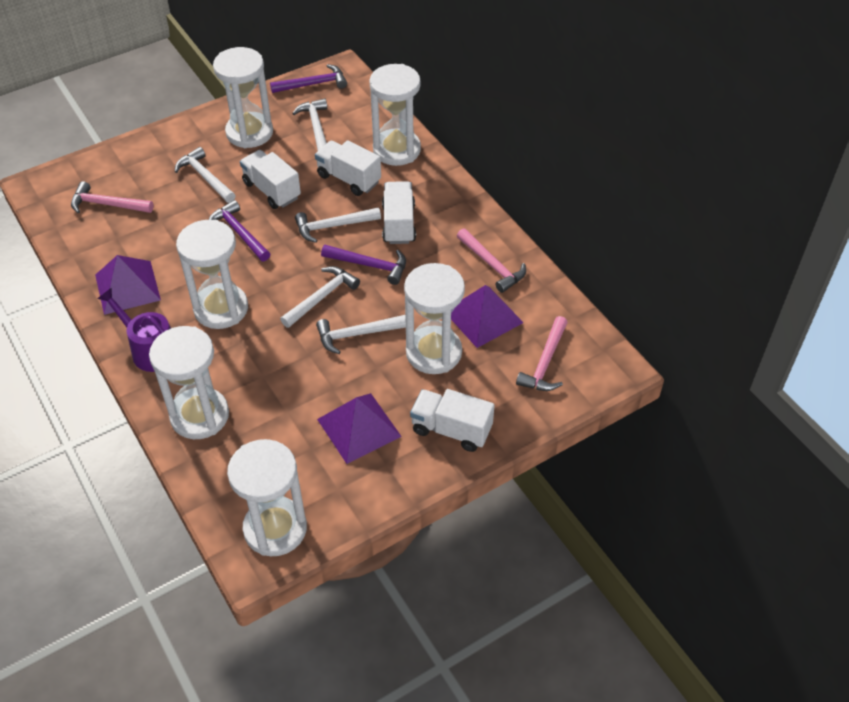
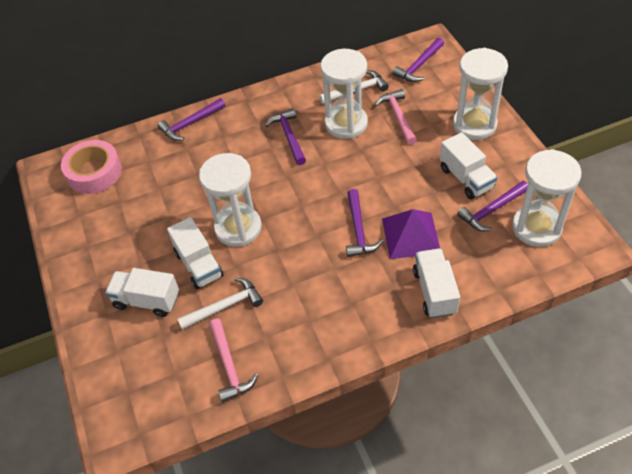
pink hammer: 3 -> 2
pink tape: 0 -> 1
purple hammer: 3 -> 5
purple pyramid: 3 -> 1
purple watering can: 1 -> 0
white hammer: 5 -> 2
white hourglass: 6 -> 4

